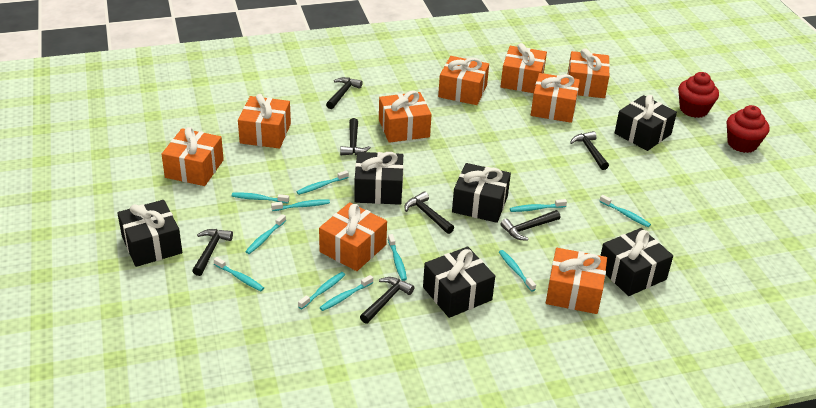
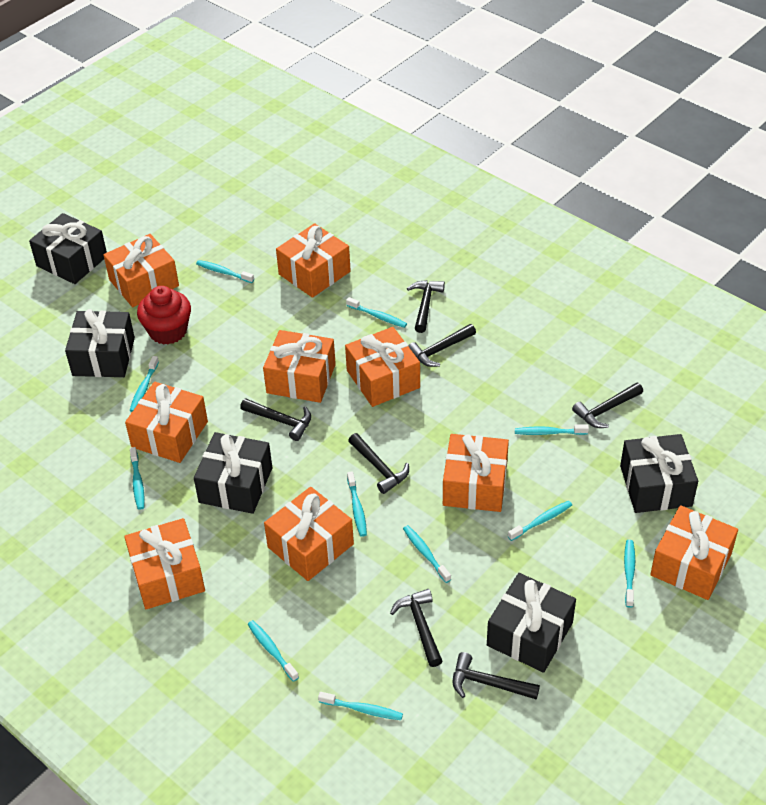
black gift: 6 -> 5
red cupcake: 2 -> 1

